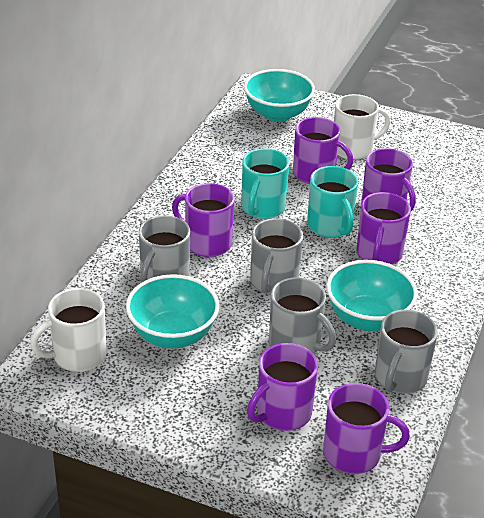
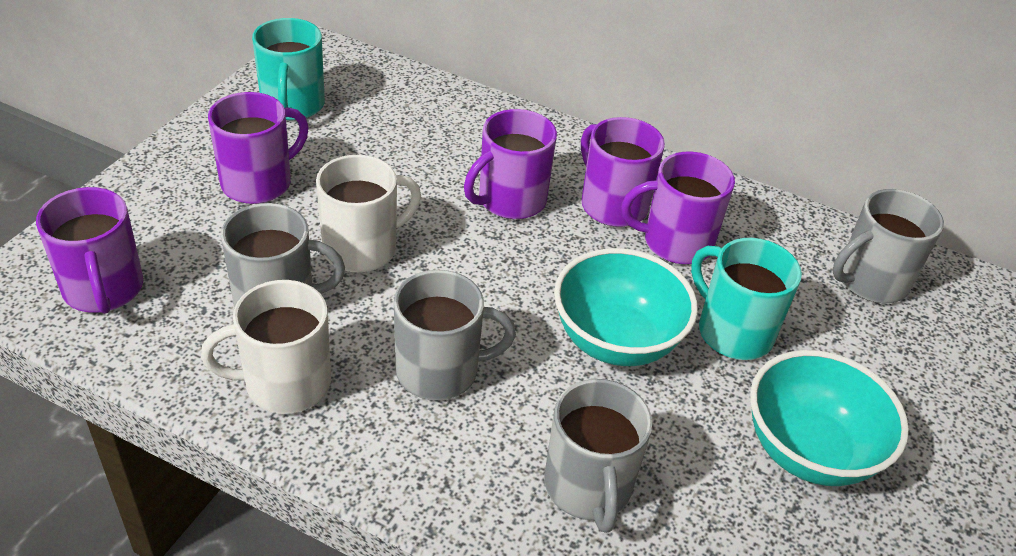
purple mug: 6 -> 5
turquoise bowl: 3 -> 2

